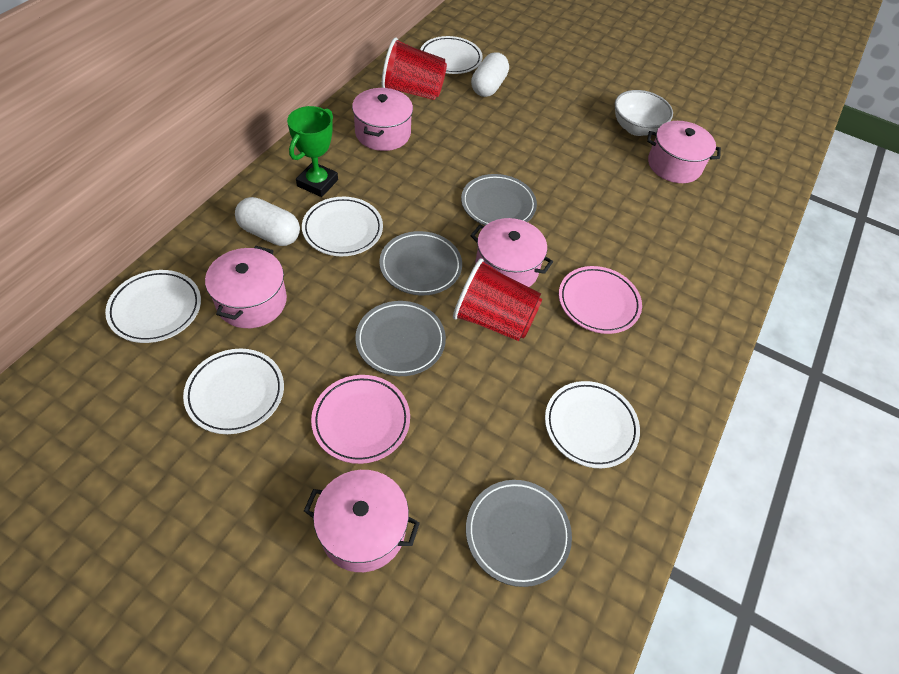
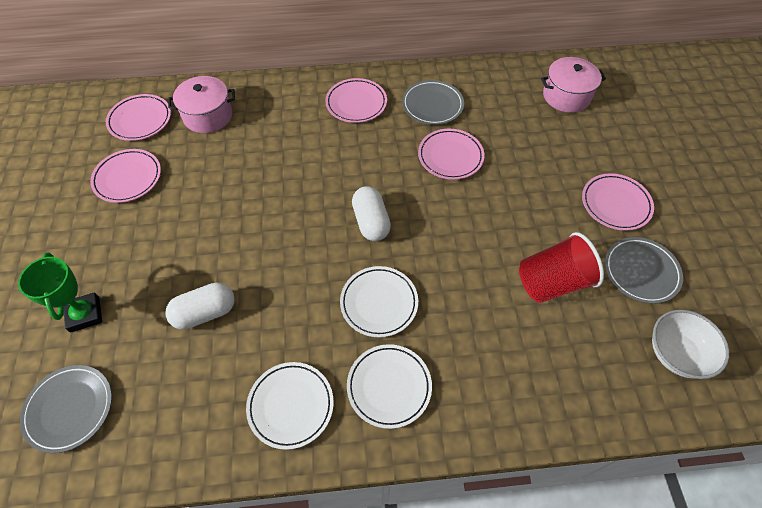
grey plate: 4 -> 3
pink plate: 2 -> 5
pink pot: 5 -> 2
red cup: 2 -> 1
white plate: 5 -> 3

